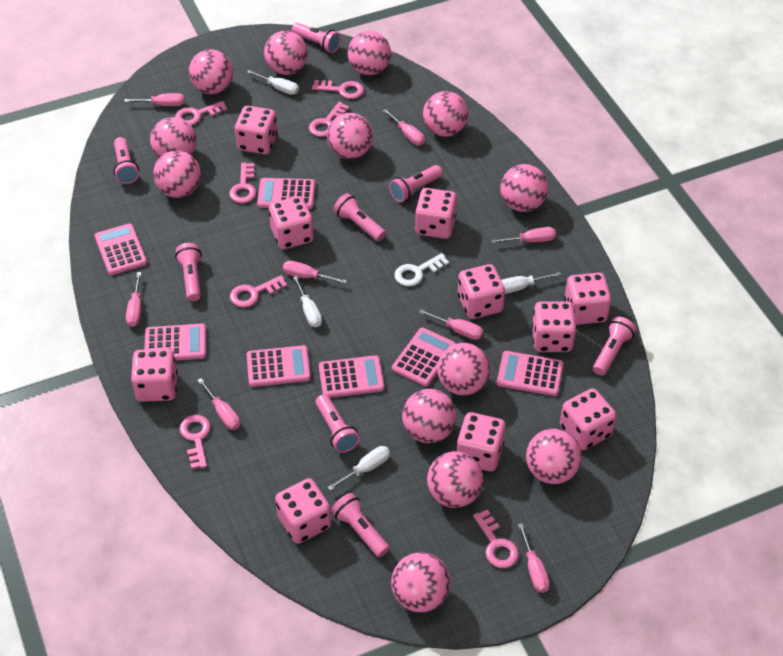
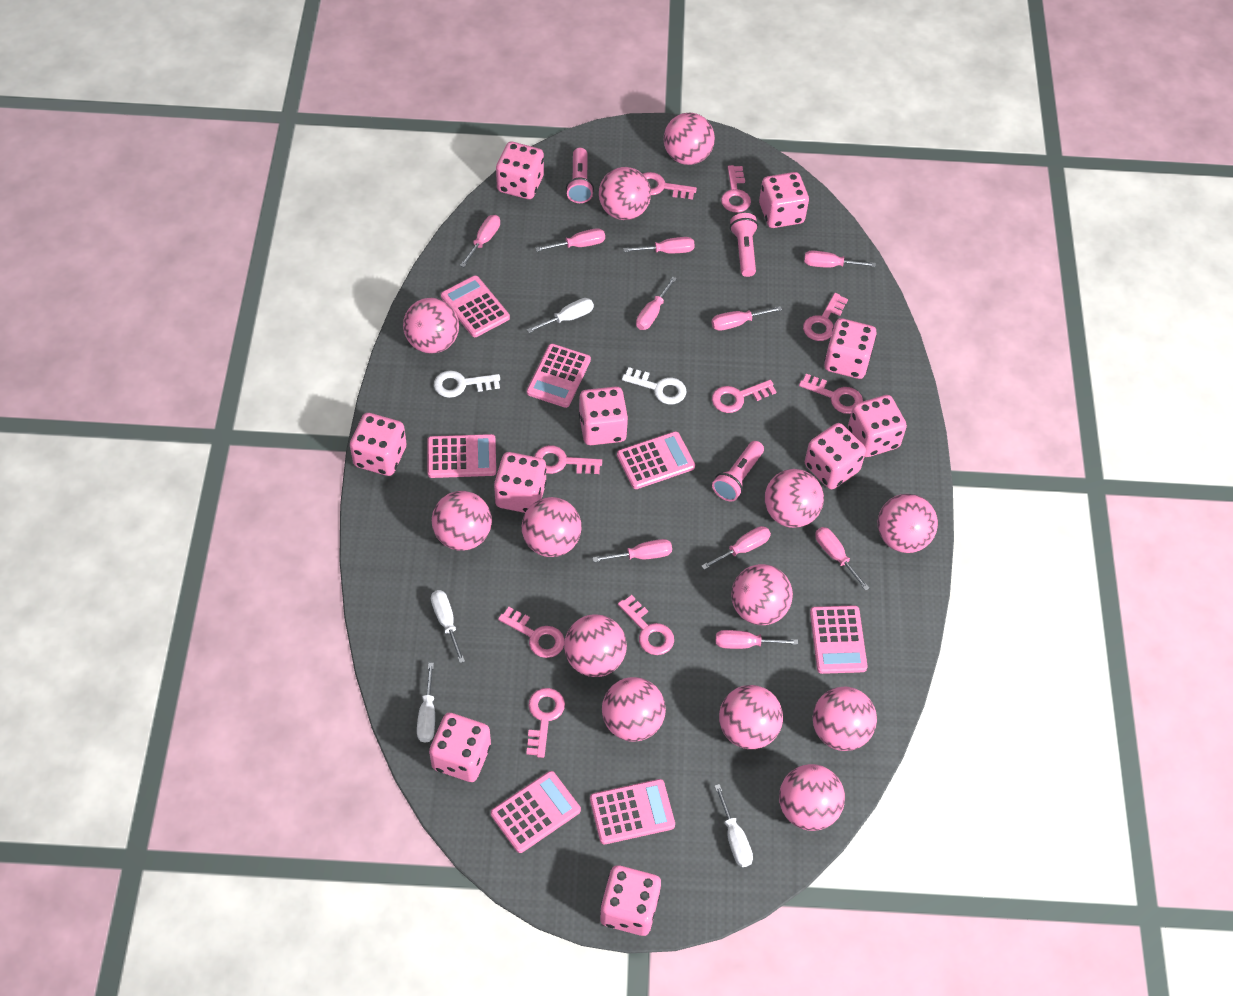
pink flashlight: 8 -> 3
pink key: 7 -> 9
pink screwdriver: 8 -> 10
white key: 1 -> 2

